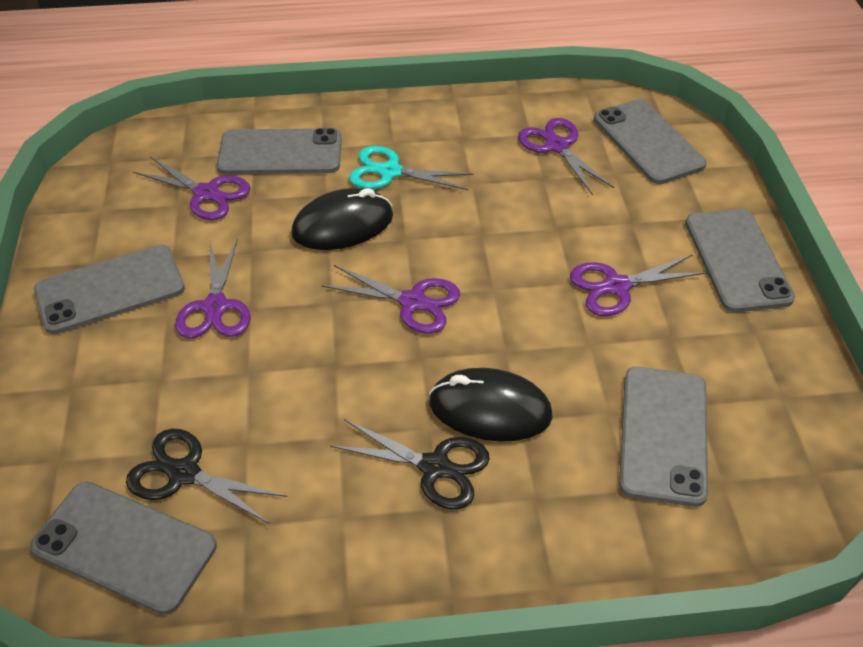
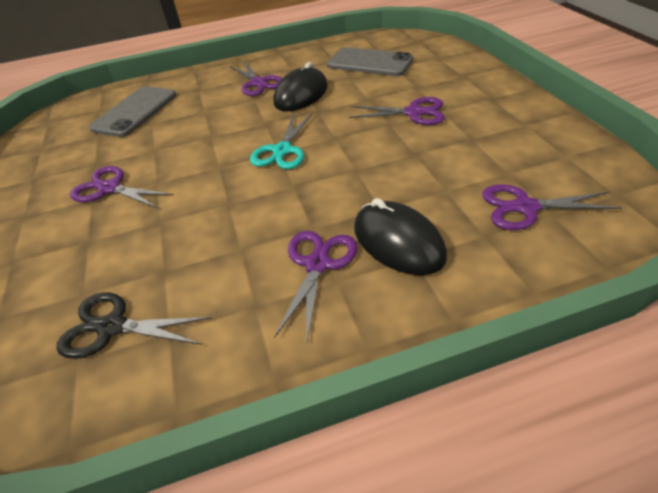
black scissors: 2 -> 1
grey phone: 6 -> 2

